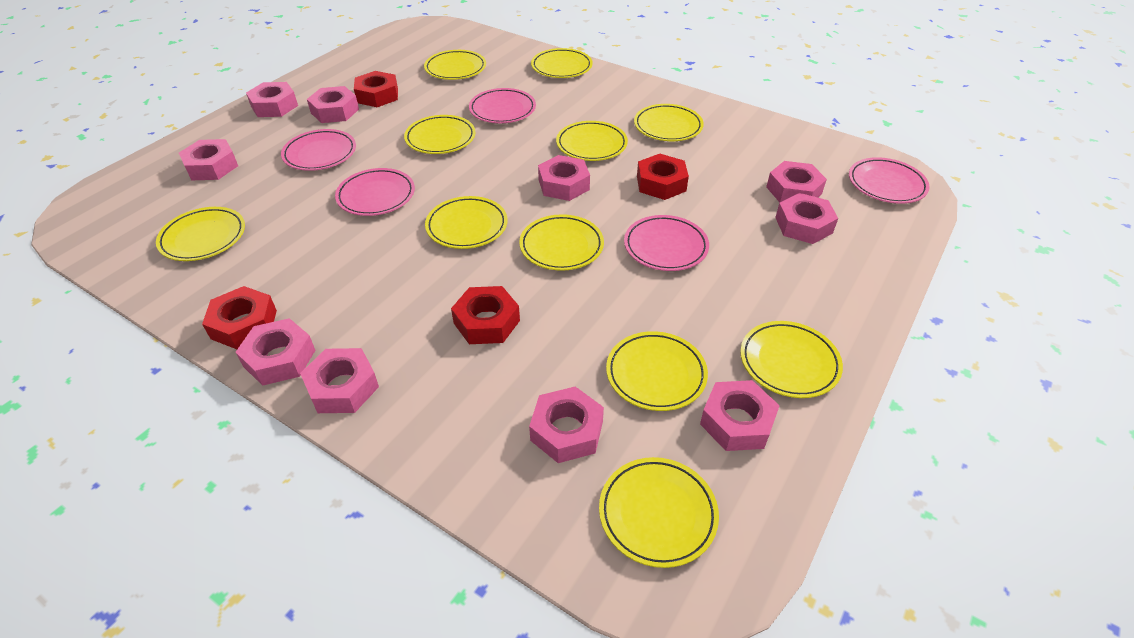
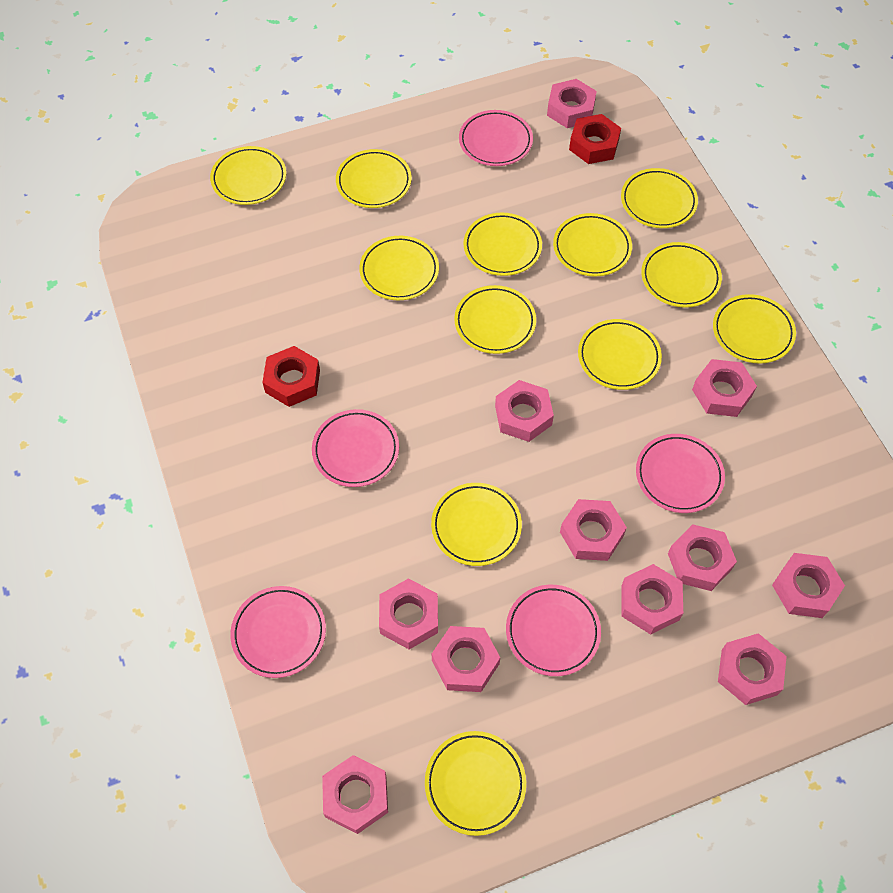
pink nut: 10 -> 11
red nut: 4 -> 2
yellow plate: 11 -> 12

